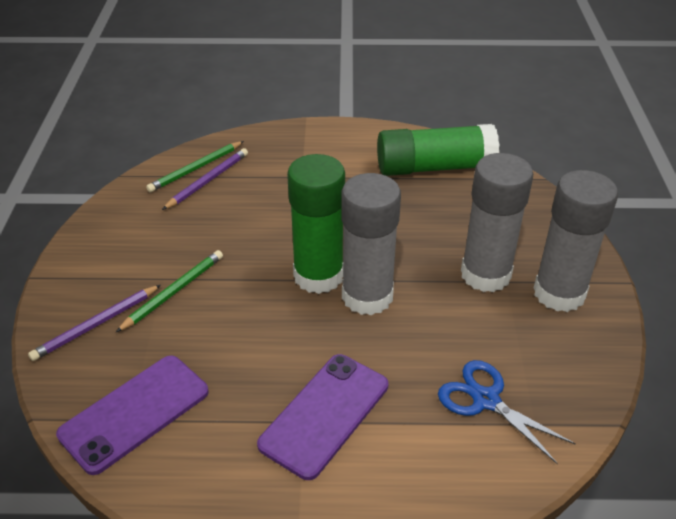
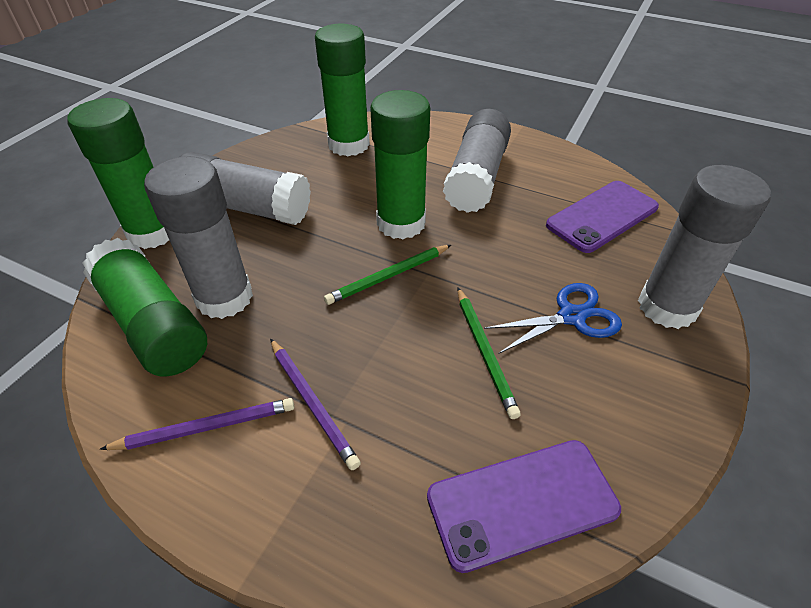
green glue stick: 2 -> 4
grey glue stick: 3 -> 4

